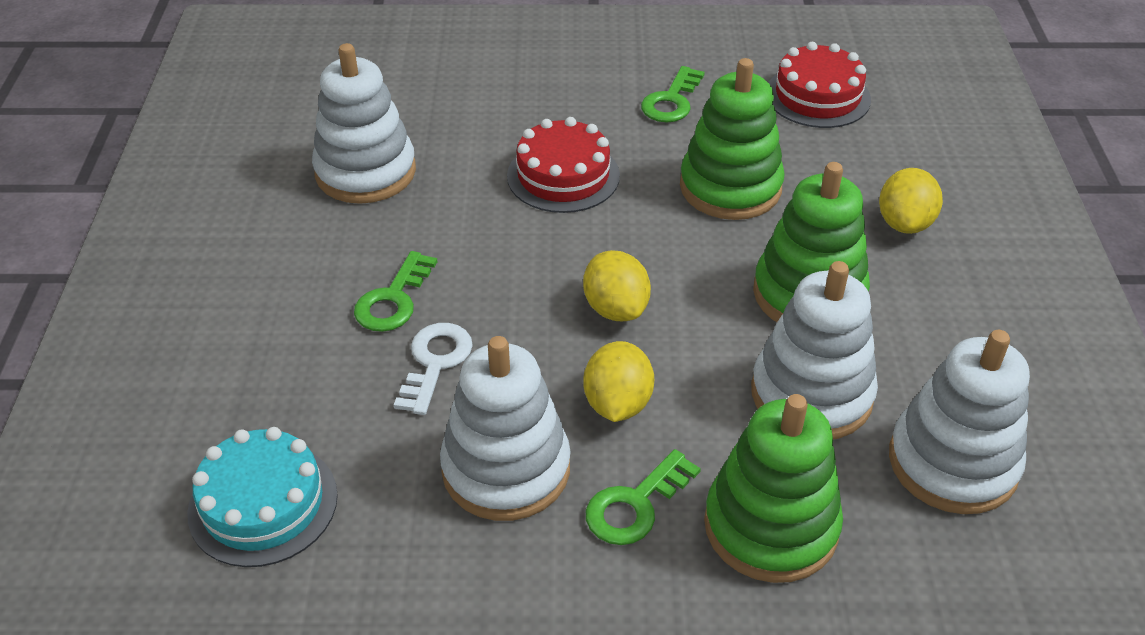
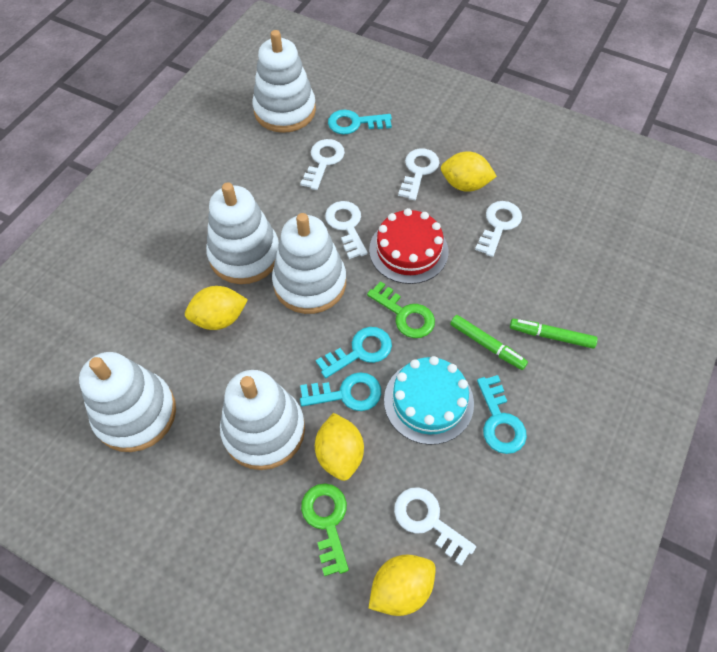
green key: 3 -> 2
green marker: 0 -> 2
green stacking toy: 3 -> 0
red cake: 2 -> 1
turquoise key: 0 -> 4
white key: 1 -> 5
white stacking toy: 4 -> 5
yellow lemon: 3 -> 4

